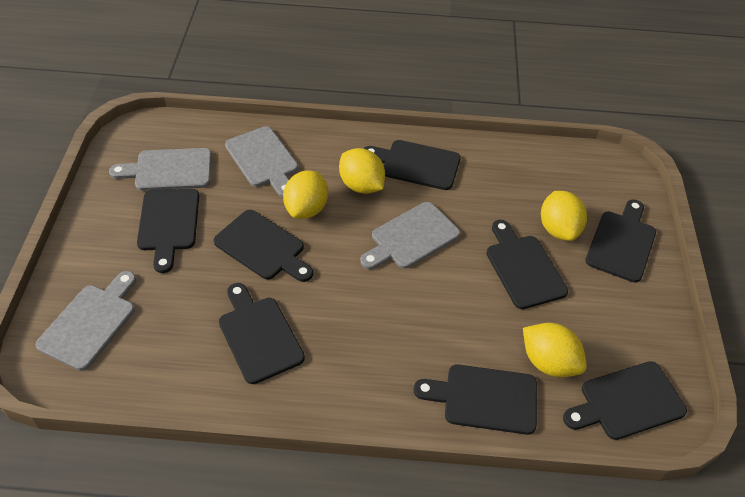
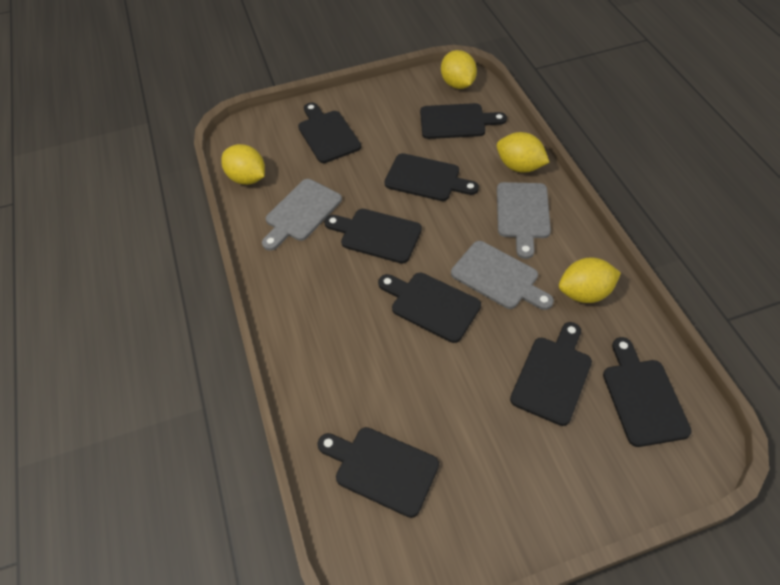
grey cutting board: 4 -> 3

